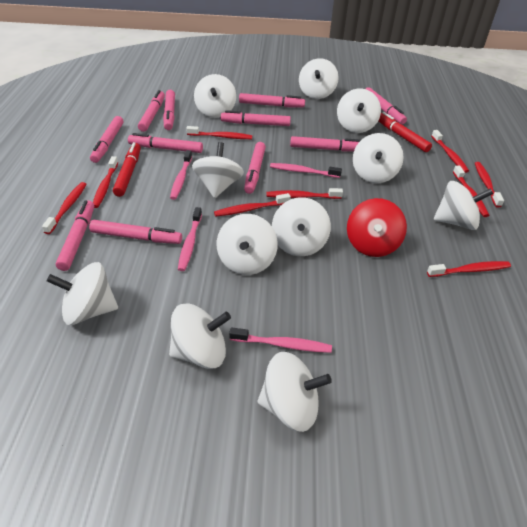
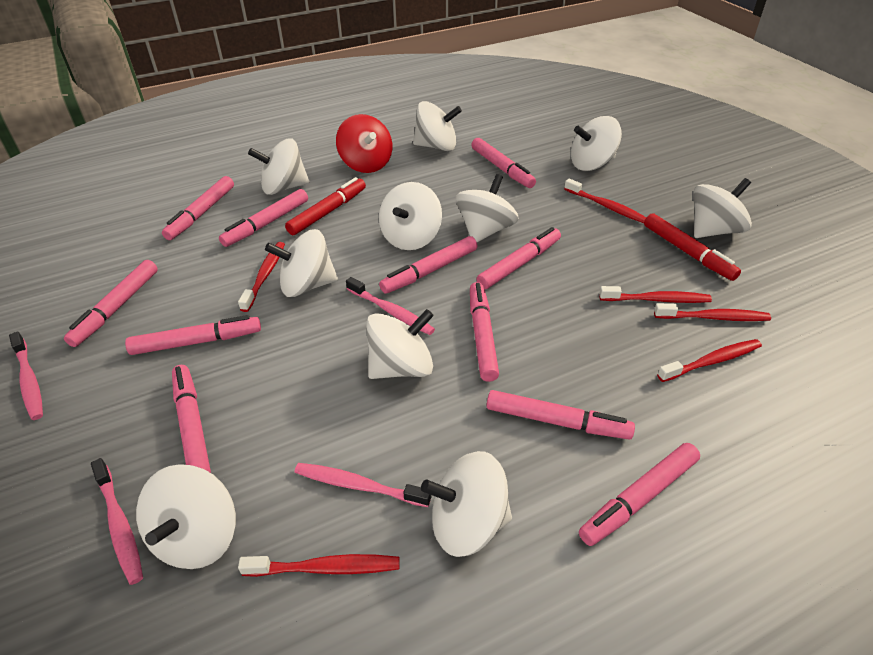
red toothbrush: 9 -> 6
white spinning top: 11 -> 10

